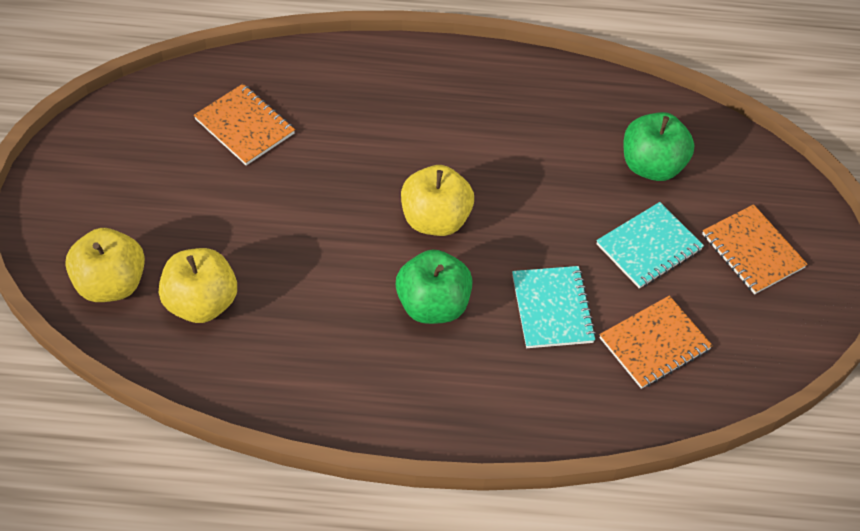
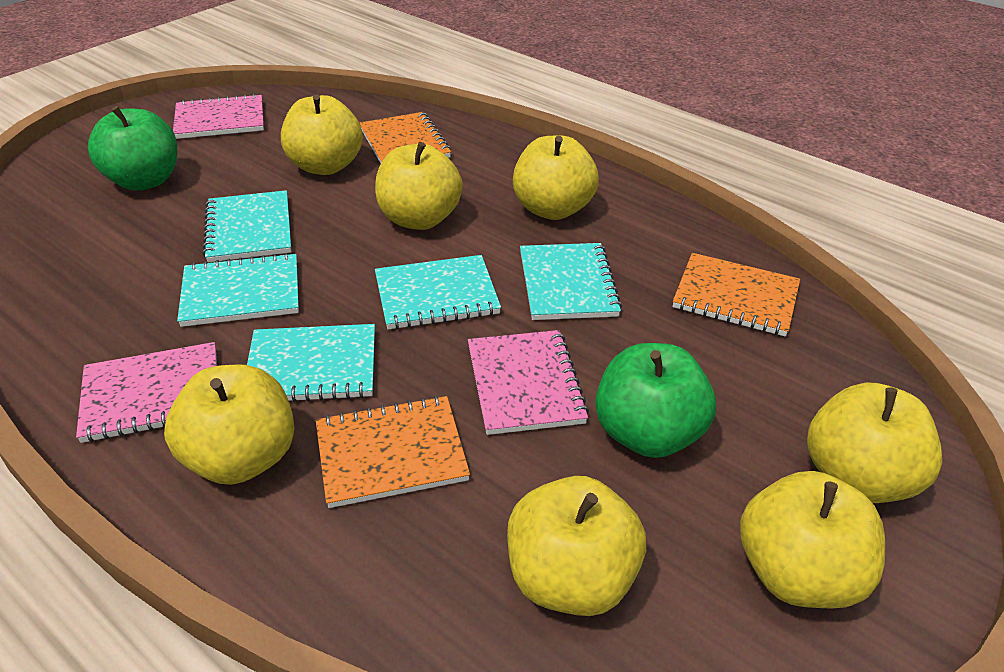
pink notebook: 0 -> 3
turquoise notebook: 2 -> 5
yellow apple: 3 -> 7

